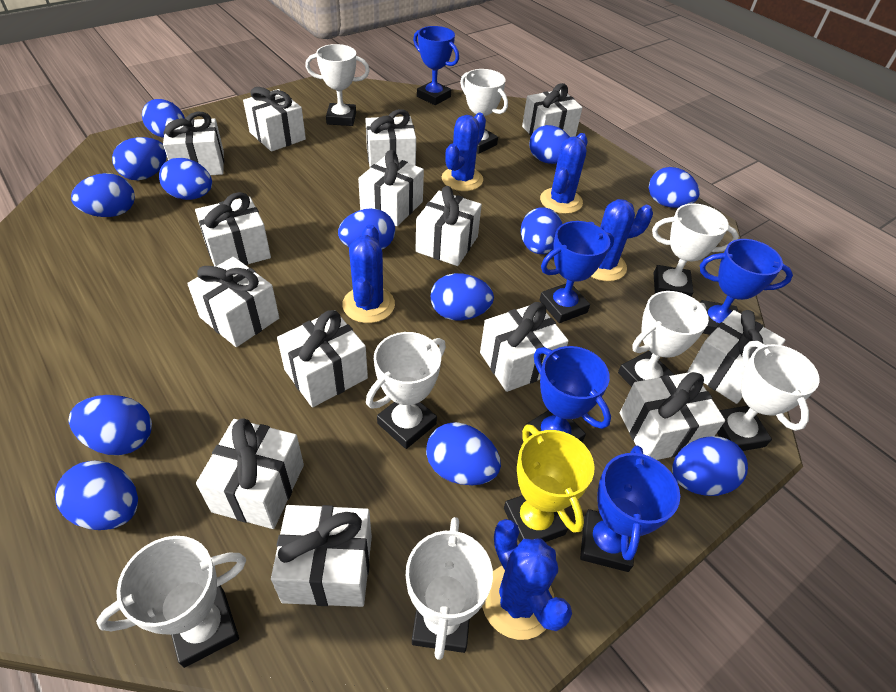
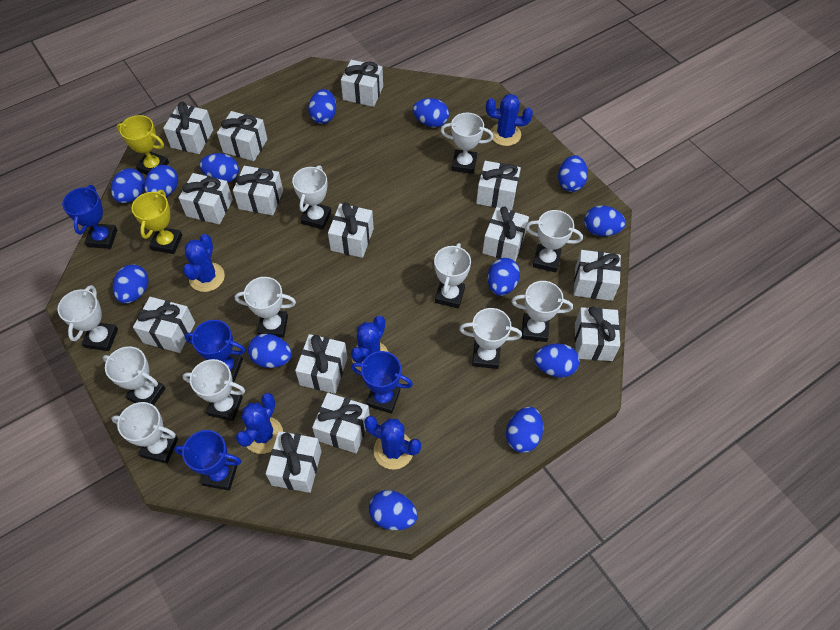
blue trophy: 5 -> 4
white trophy: 8 -> 11
yellow trophy: 1 -> 2

